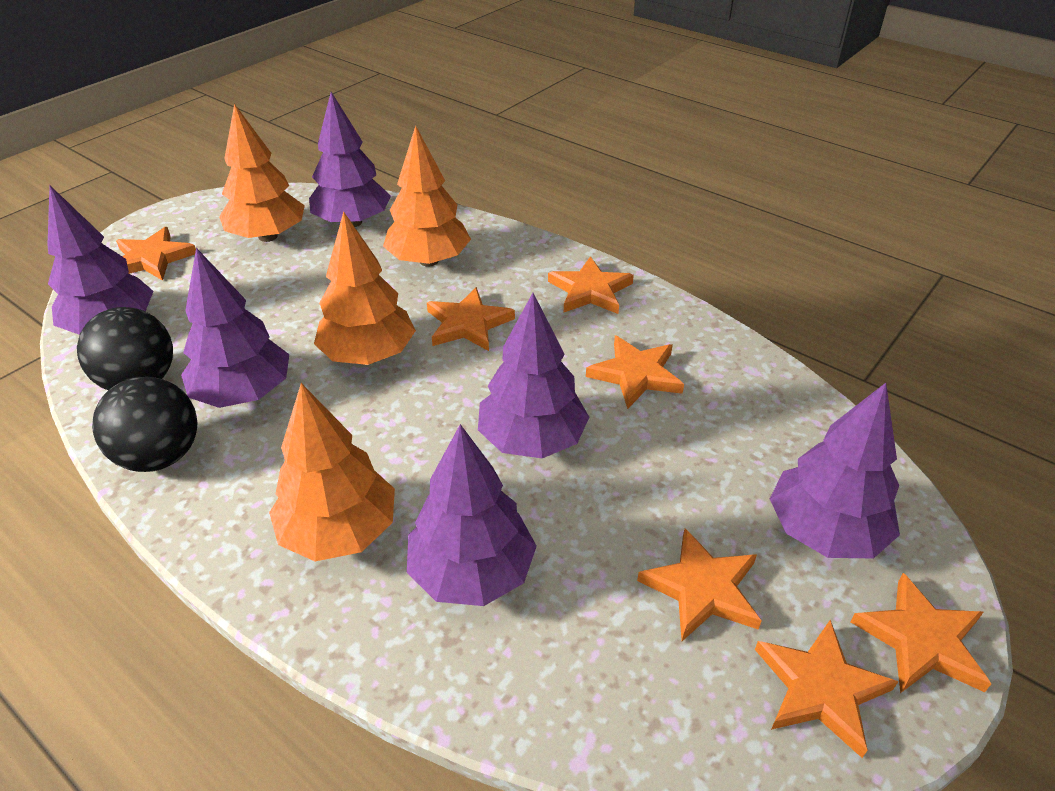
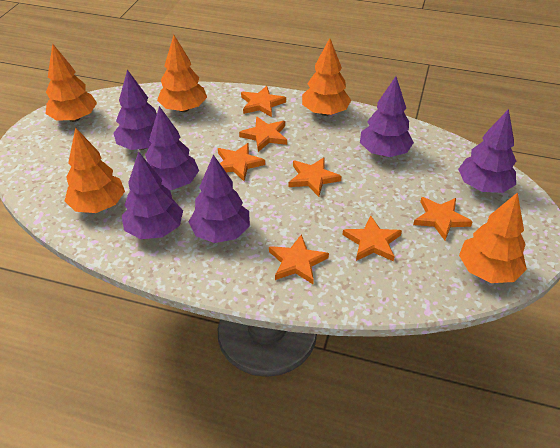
black ball: 2 -> 0
orange tree: 4 -> 5

